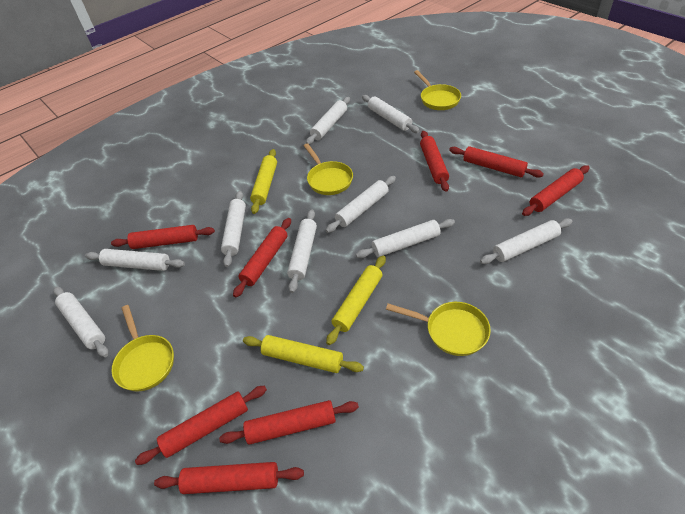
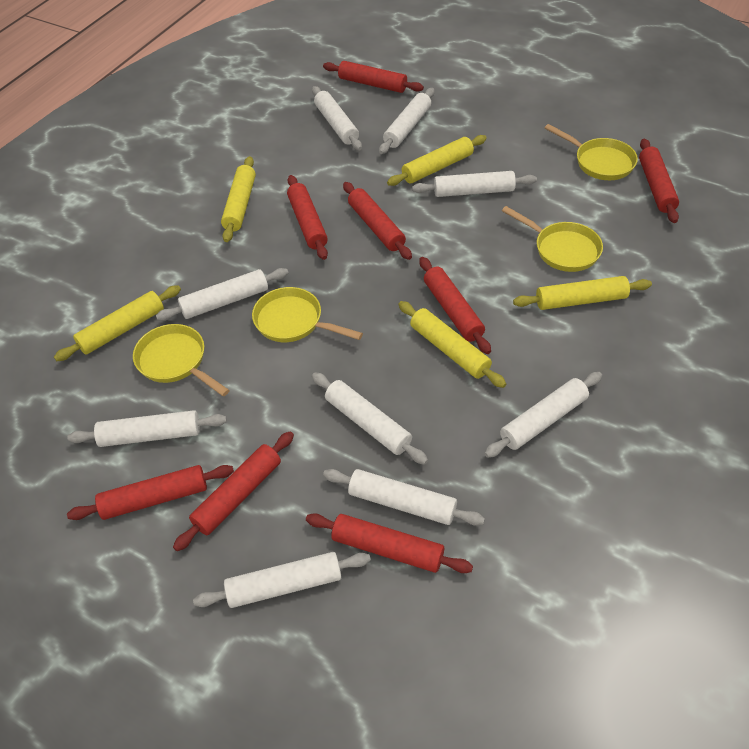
yellow rolling pin: 3 -> 5

